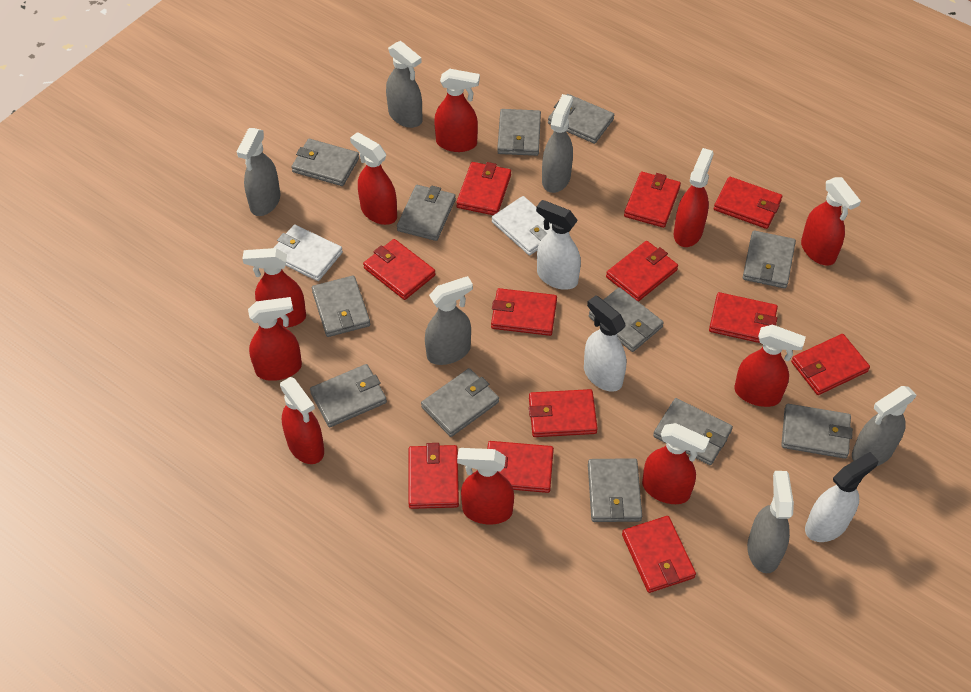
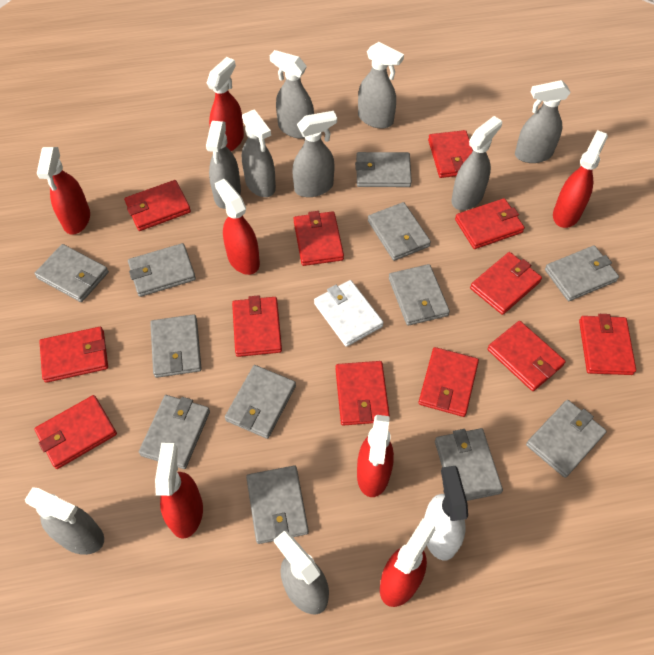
grey spray bottle: 6 -> 9
red spray bottle: 10 -> 7
white spray bottle: 3 -> 1
white wallet: 2 -> 1

